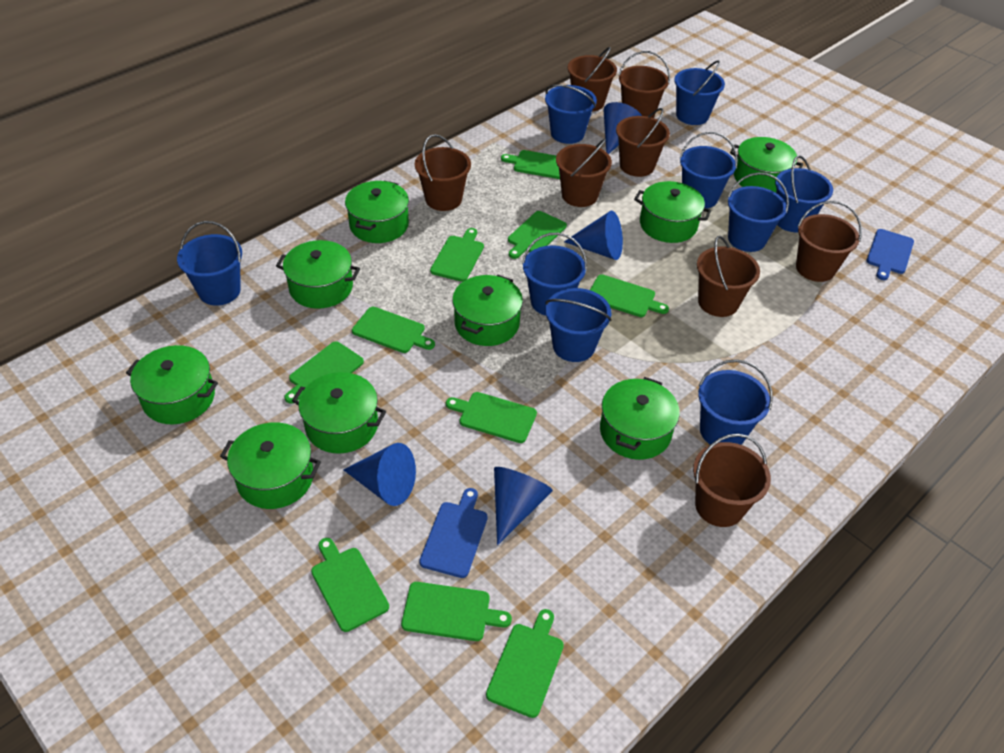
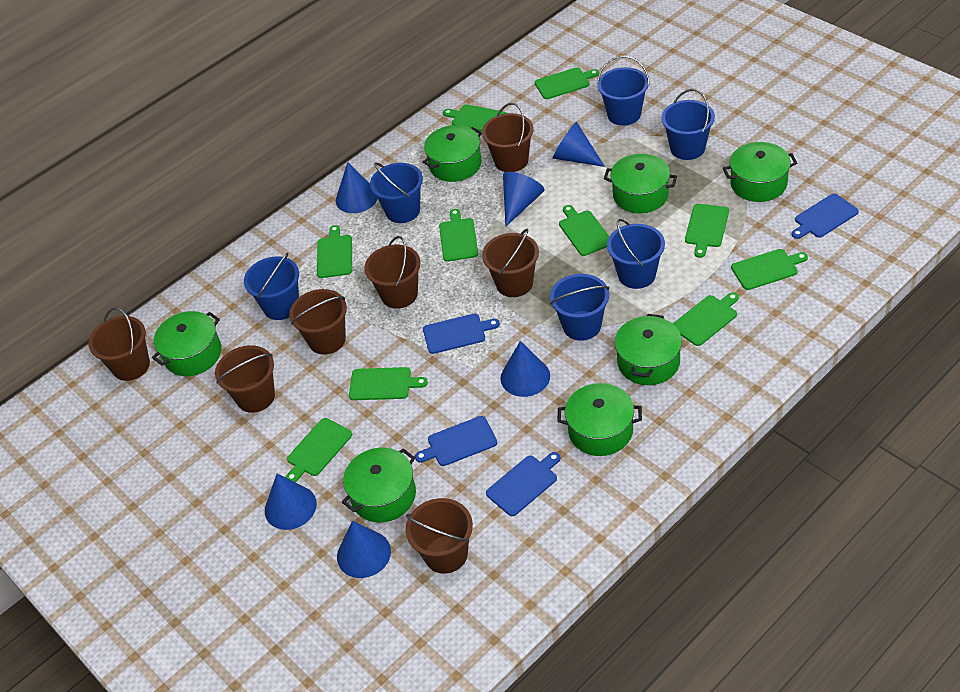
blue bucket: 9 -> 6
blue cone: 4 -> 6
blue cutting board: 2 -> 4
brown bucket: 8 -> 7
green pot: 9 -> 7

